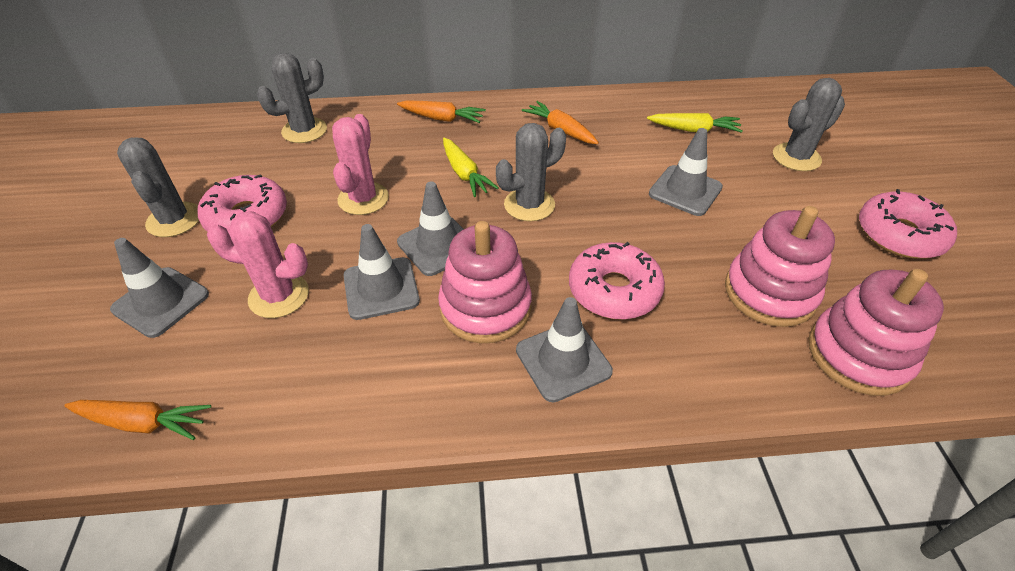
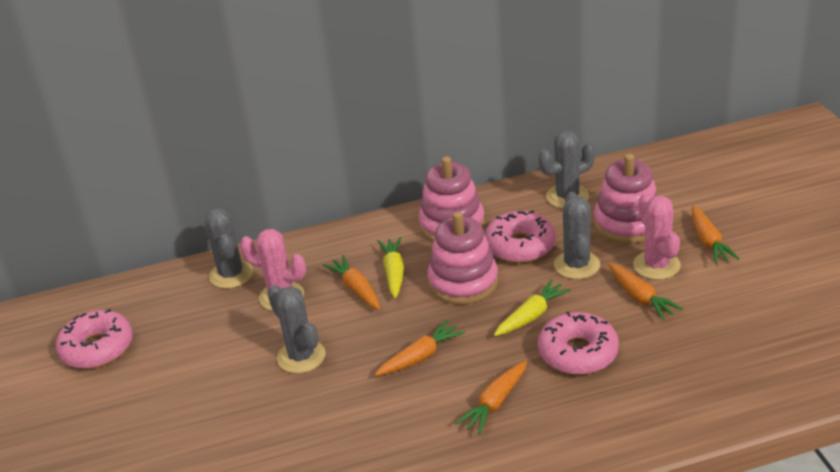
grey traffic cone: 5 -> 0
orange carrot: 3 -> 5

